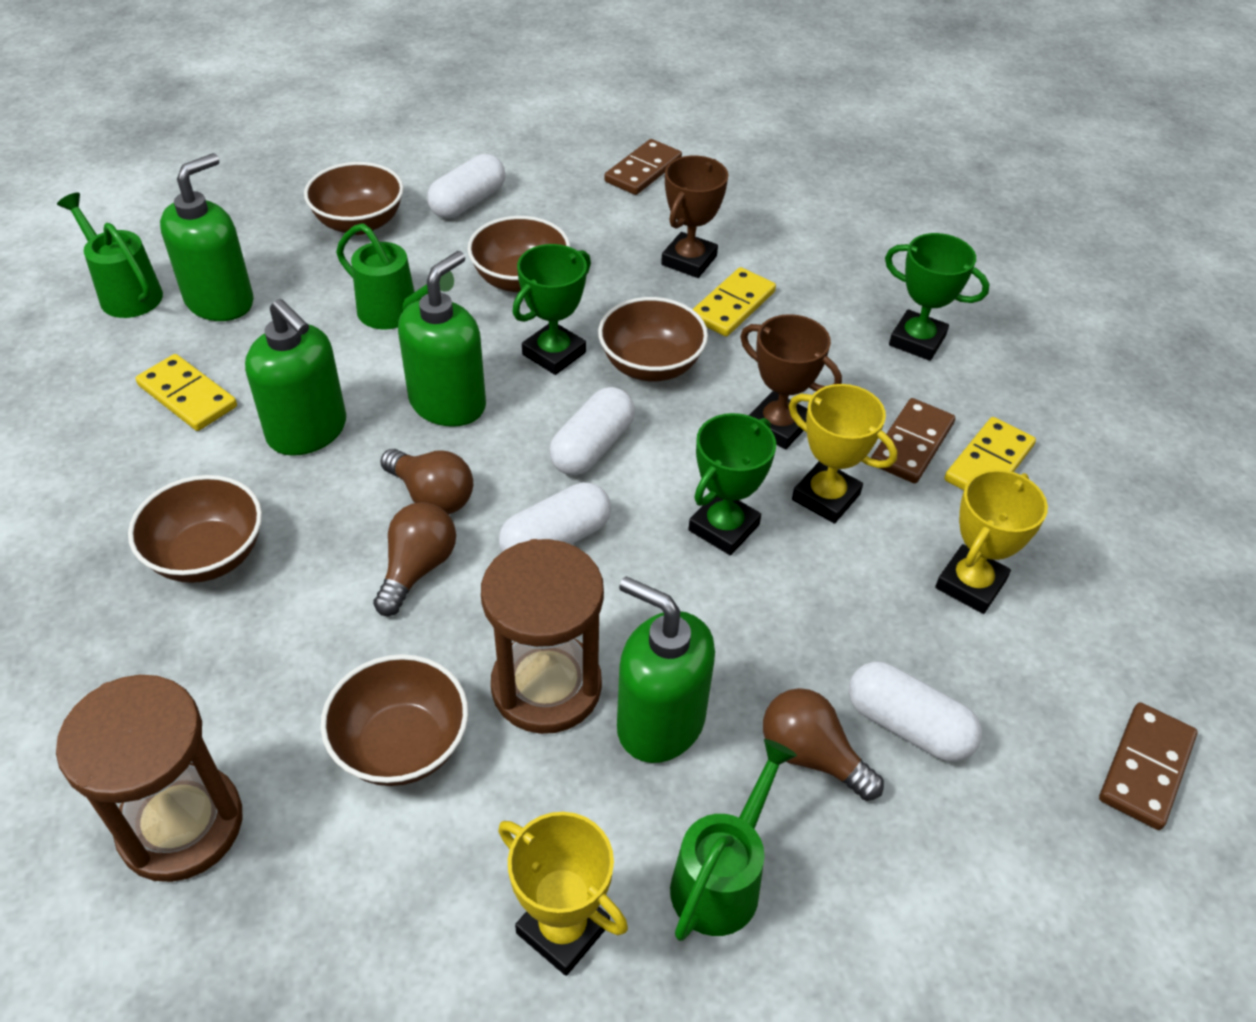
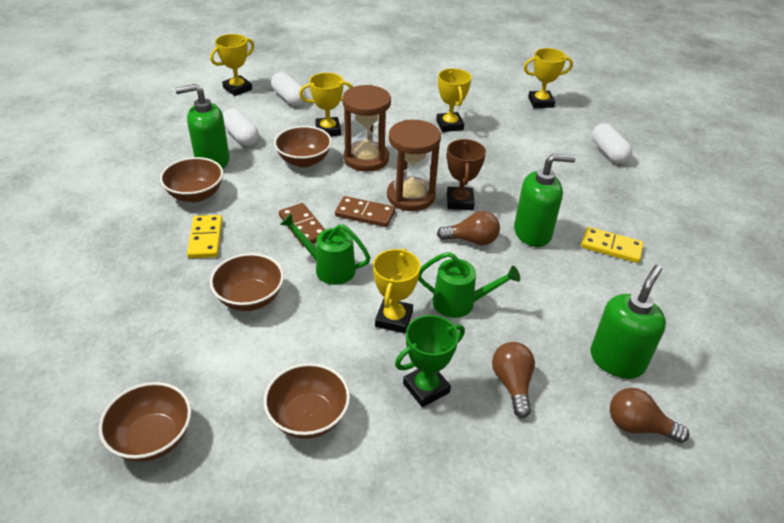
brown domino: 3 -> 2
brown trophy: 2 -> 1
green soap dispenser: 4 -> 3
green trophy: 3 -> 1
green watering can: 3 -> 2
white capsule: 4 -> 3
yellow domino: 3 -> 2
yellow trophy: 3 -> 5

